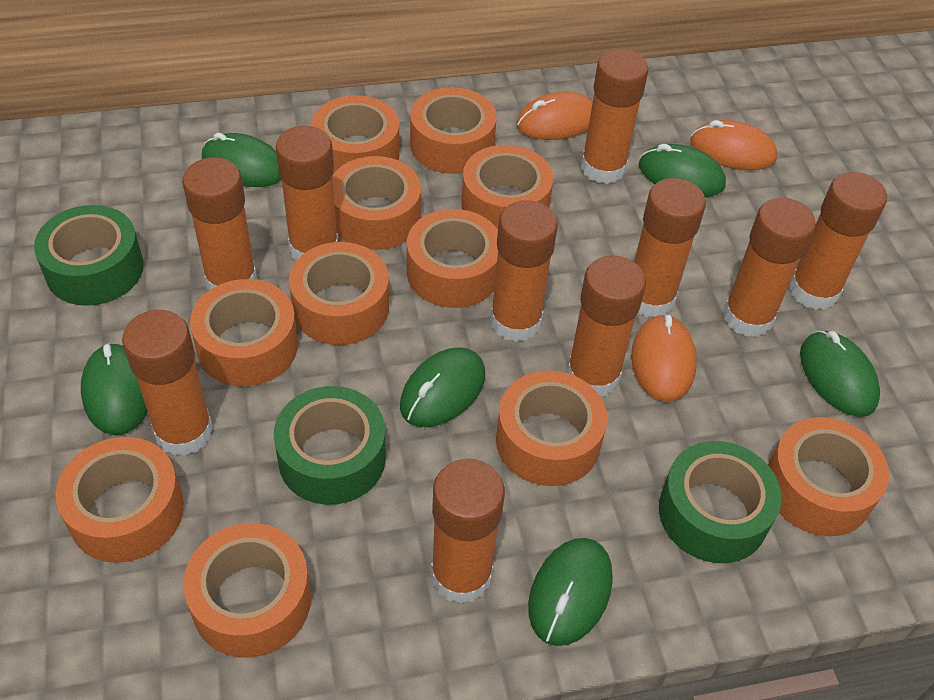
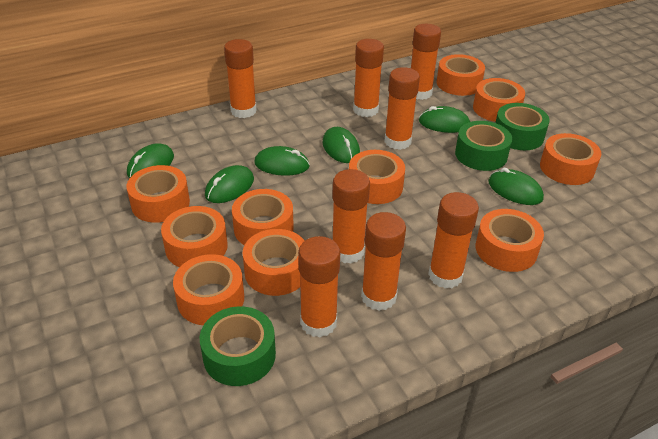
orange glue stick: 10 -> 8
orange mouse: 3 -> 0
orange tape: 11 -> 10

